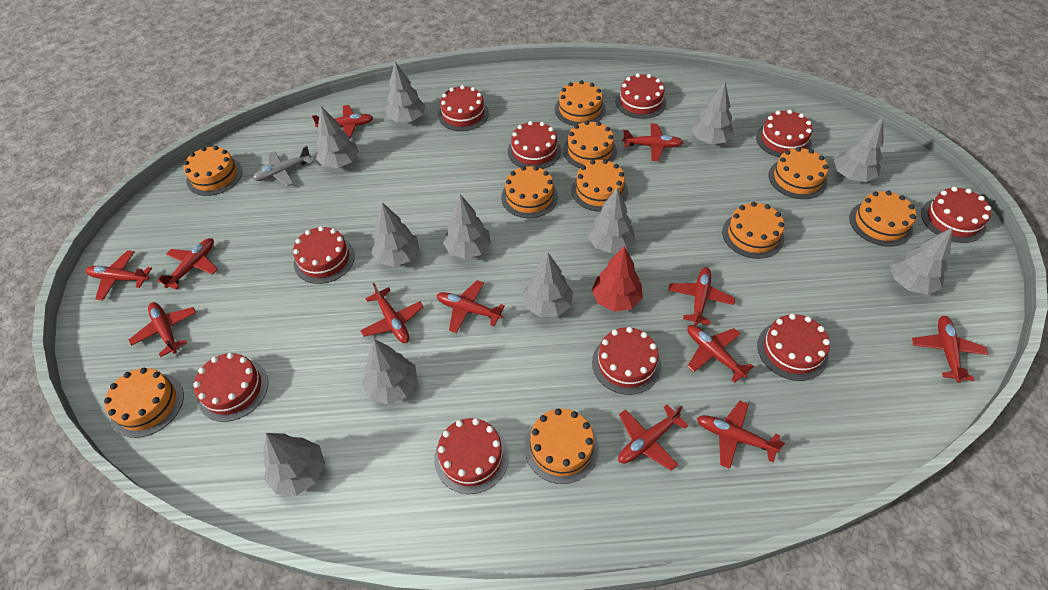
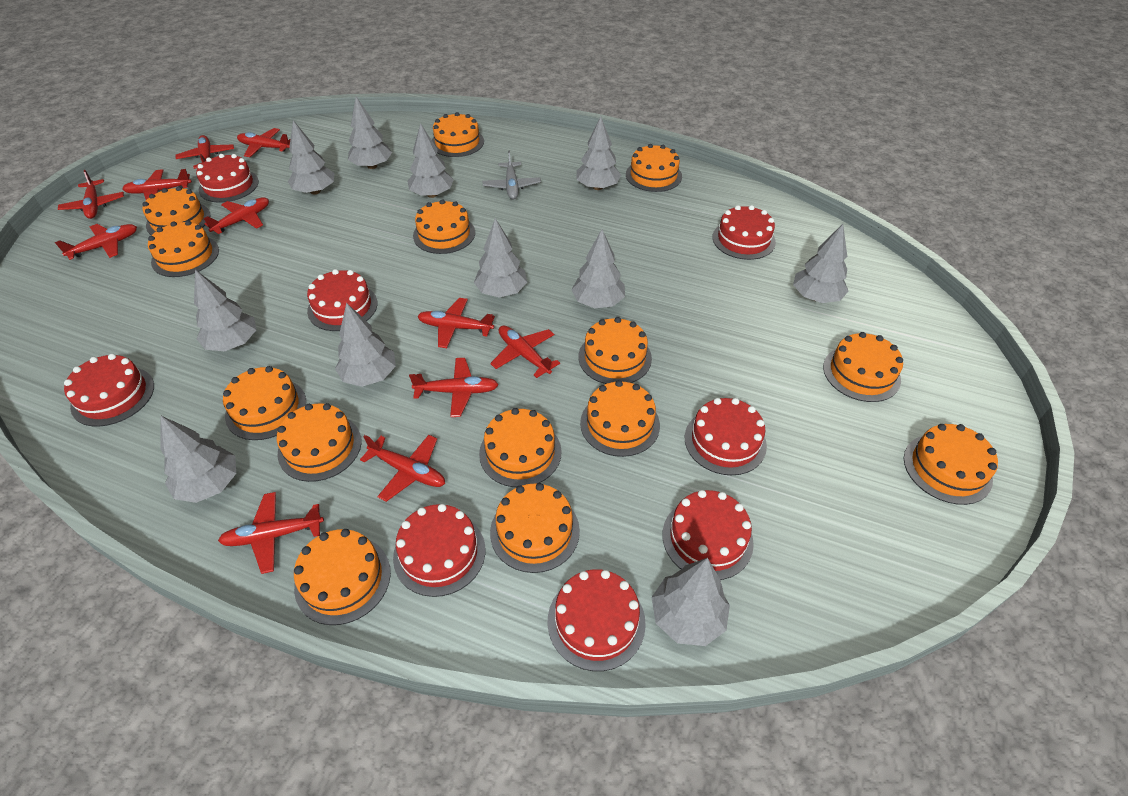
orange cake: 10 -> 14
red cake: 10 -> 8
red plane: 12 -> 11
red tree: 1 -> 0

